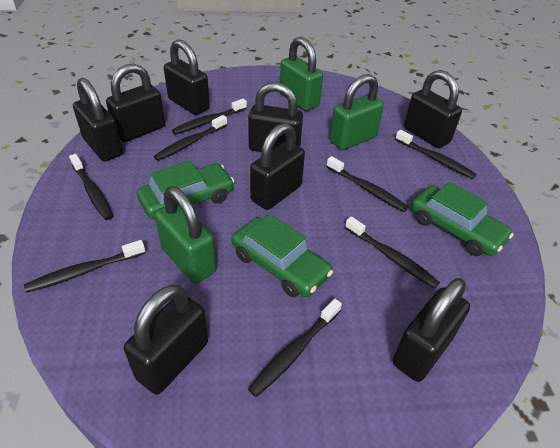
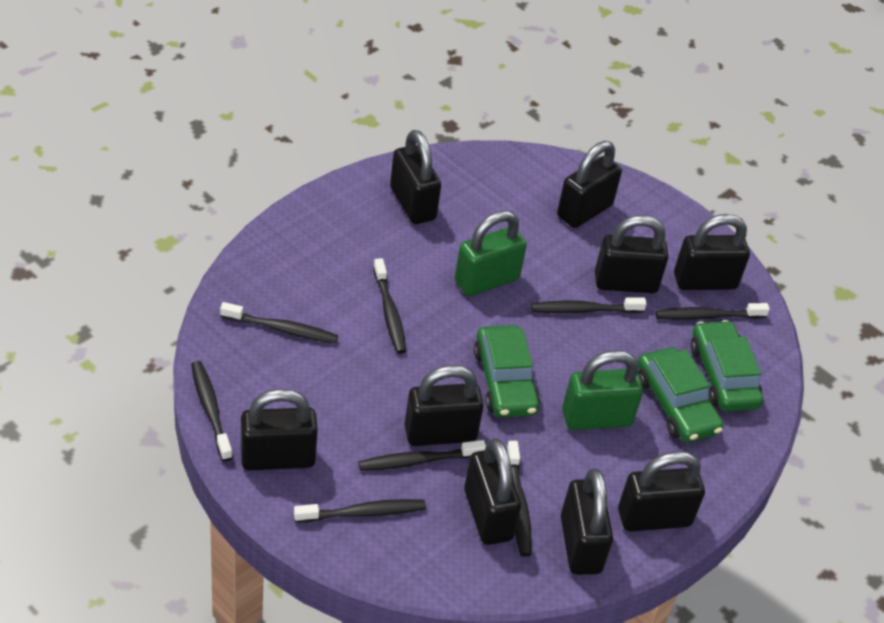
black padlock: 8 -> 9
green padlock: 3 -> 2

